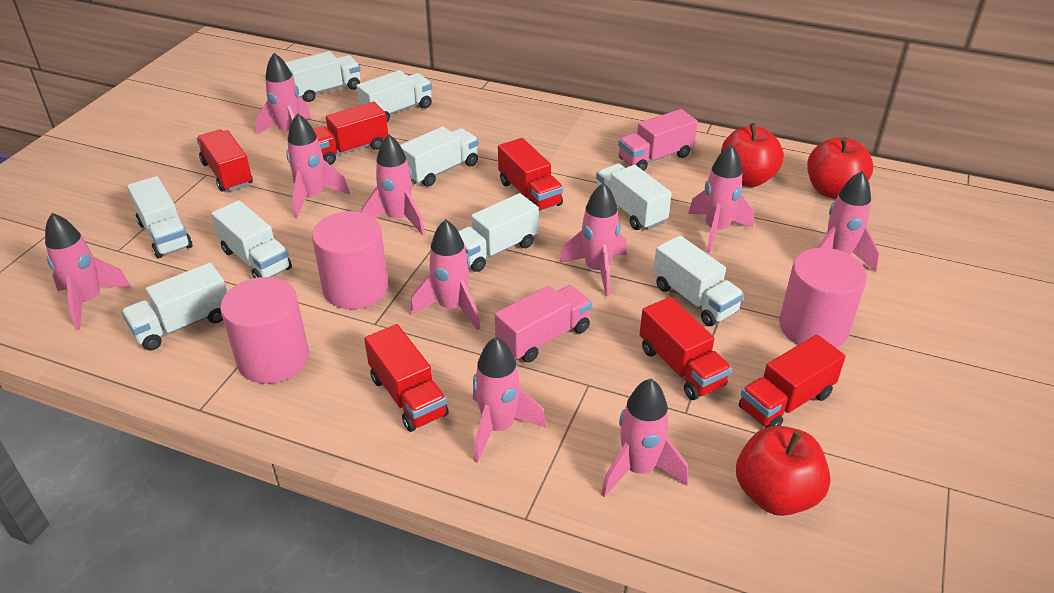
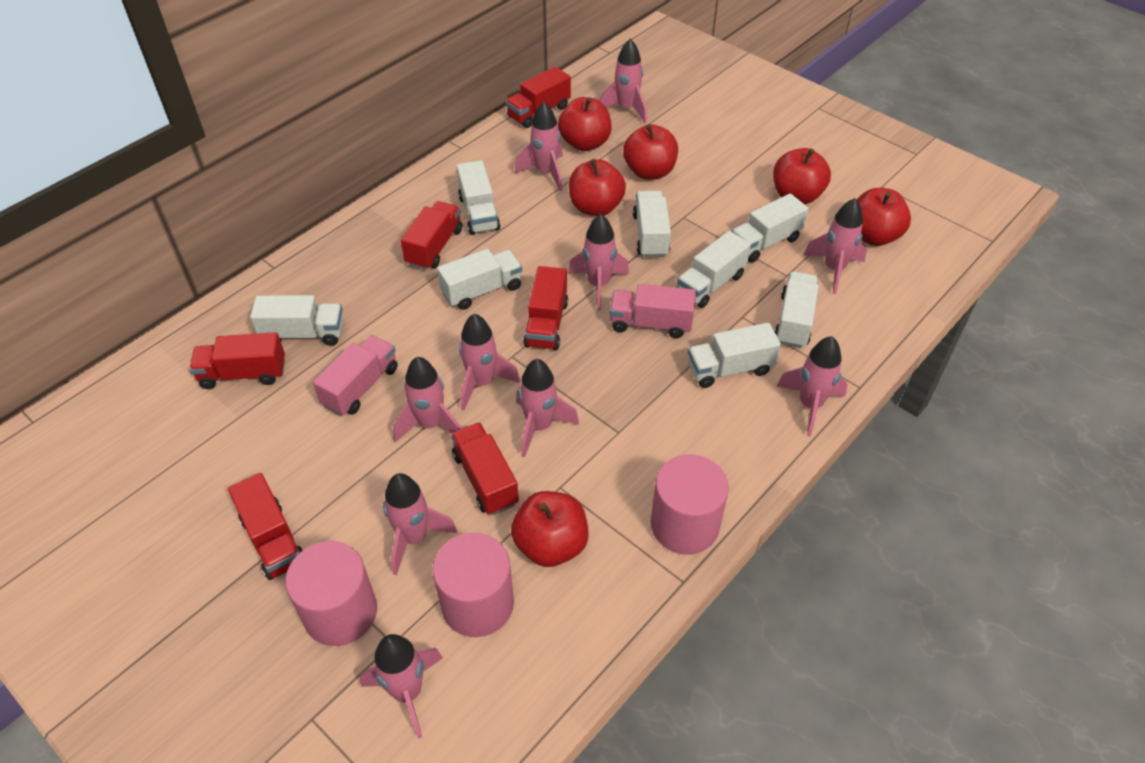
red apple: 3 -> 6
white truck: 9 -> 8

